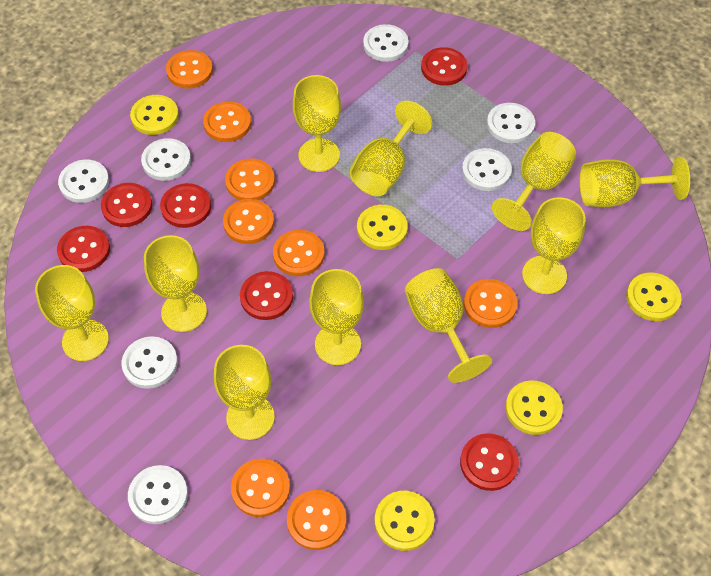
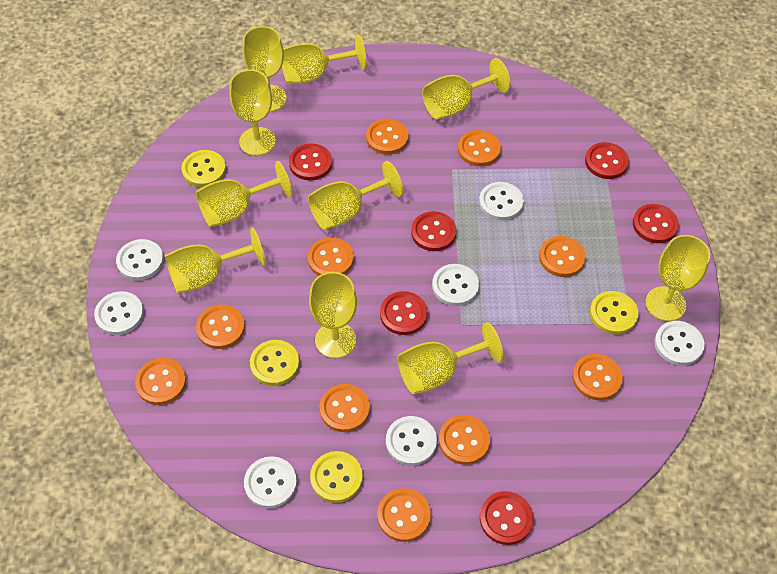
orange button: 8 -> 10
yellow button: 5 -> 4

